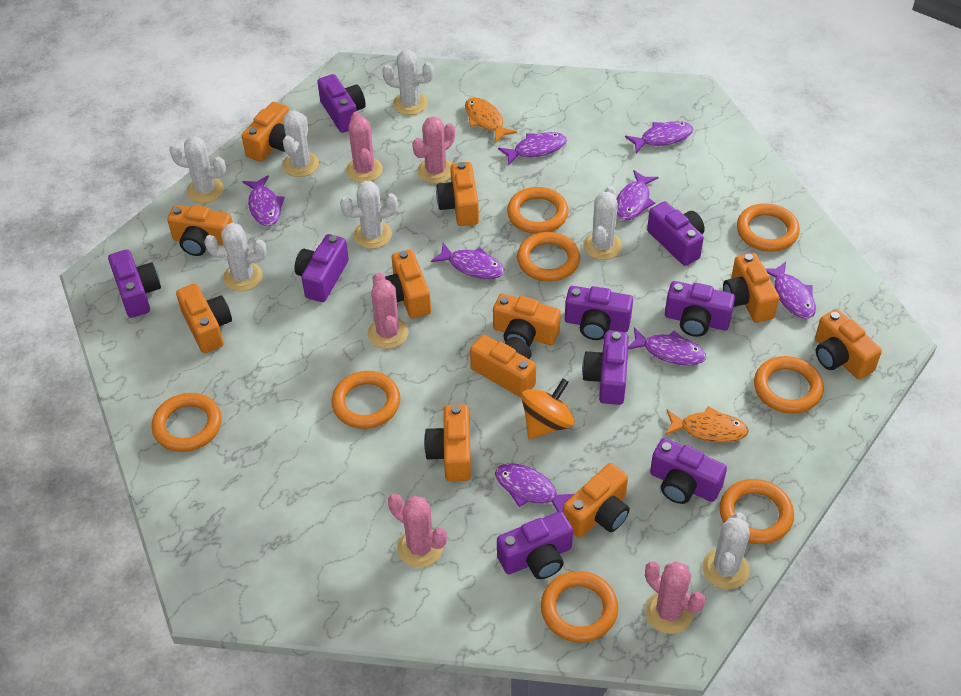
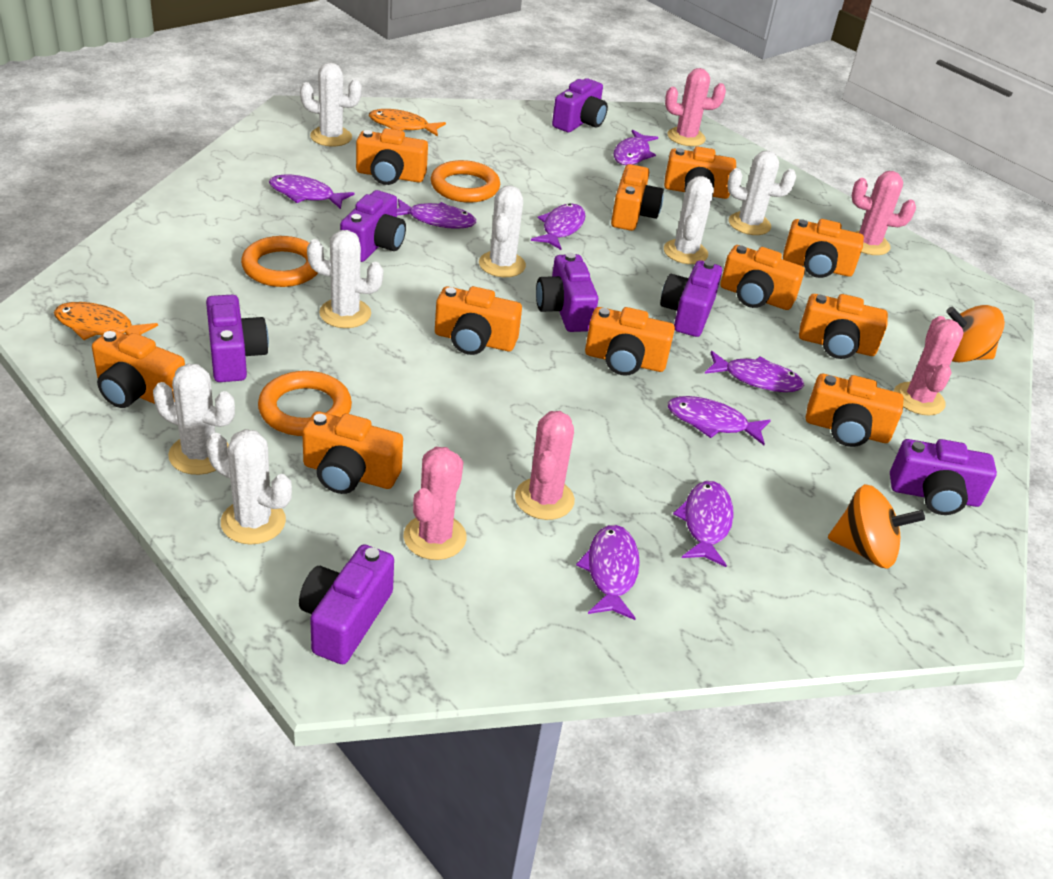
orange ring: 8 -> 3
orange spinning top: 1 -> 2
purple camera: 9 -> 7

